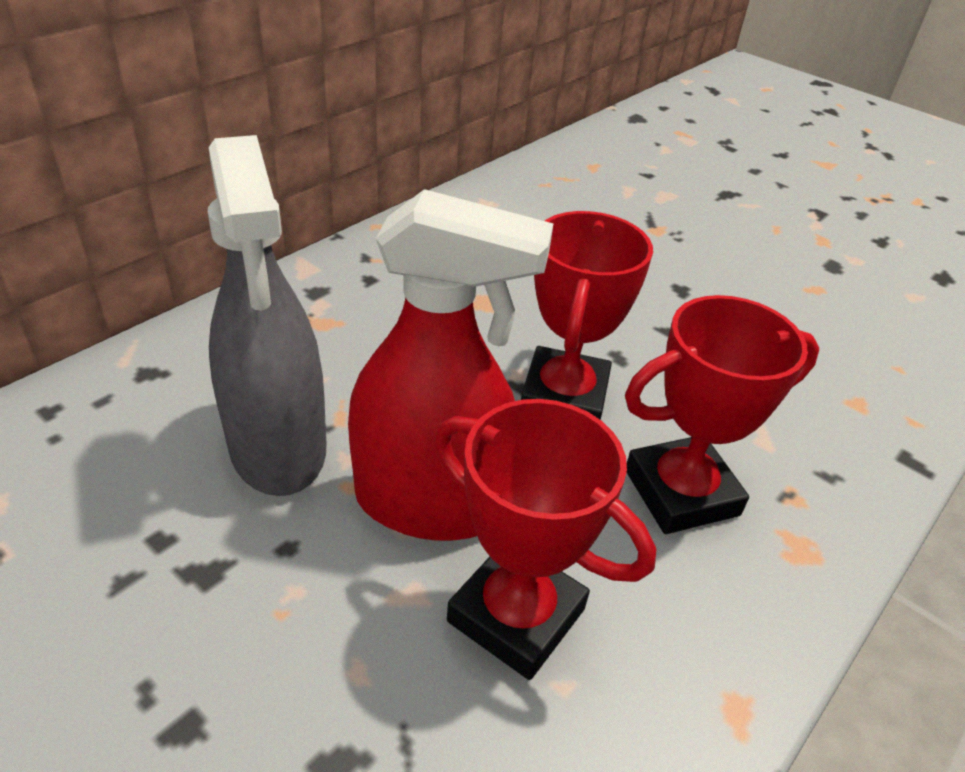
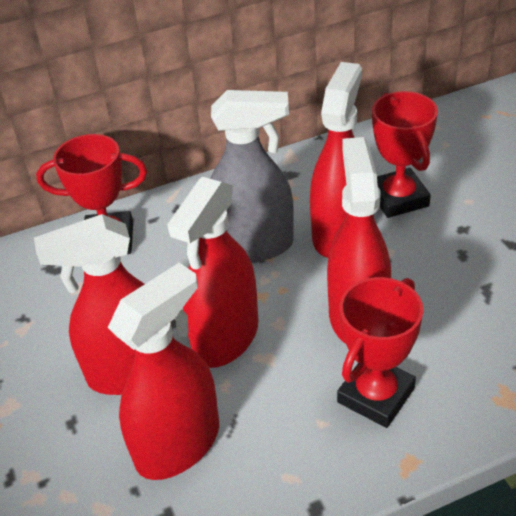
red spray bottle: 1 -> 5

